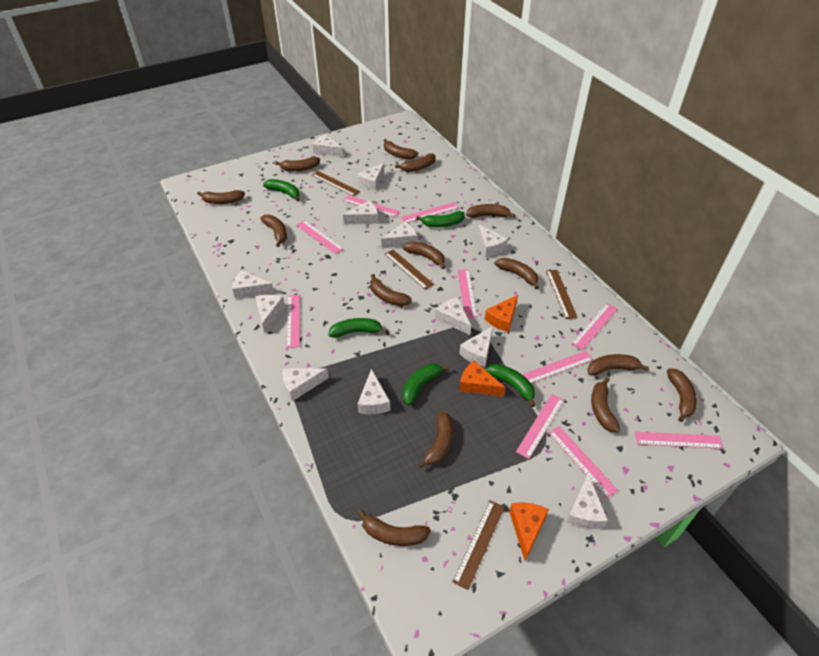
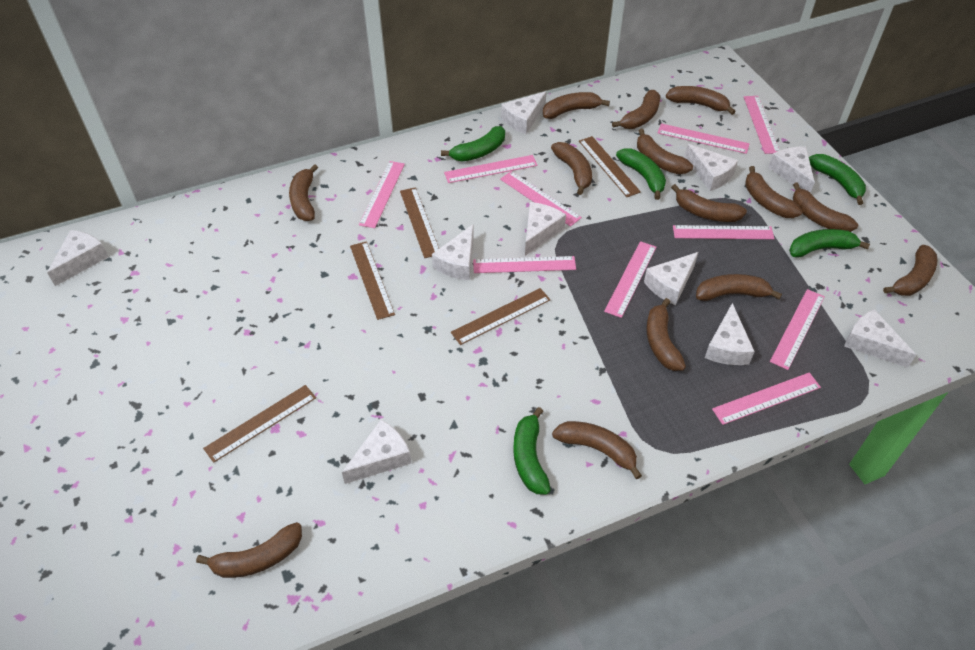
brown ruler: 4 -> 5
orange cheese: 3 -> 0
white cheese: 12 -> 10

